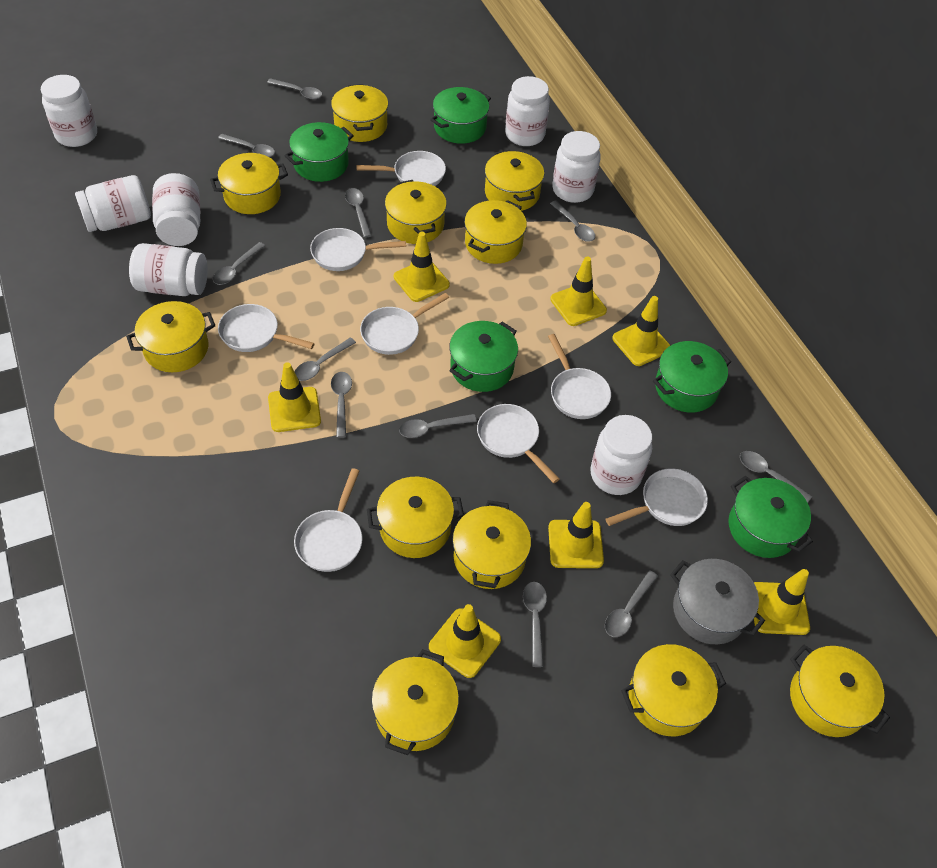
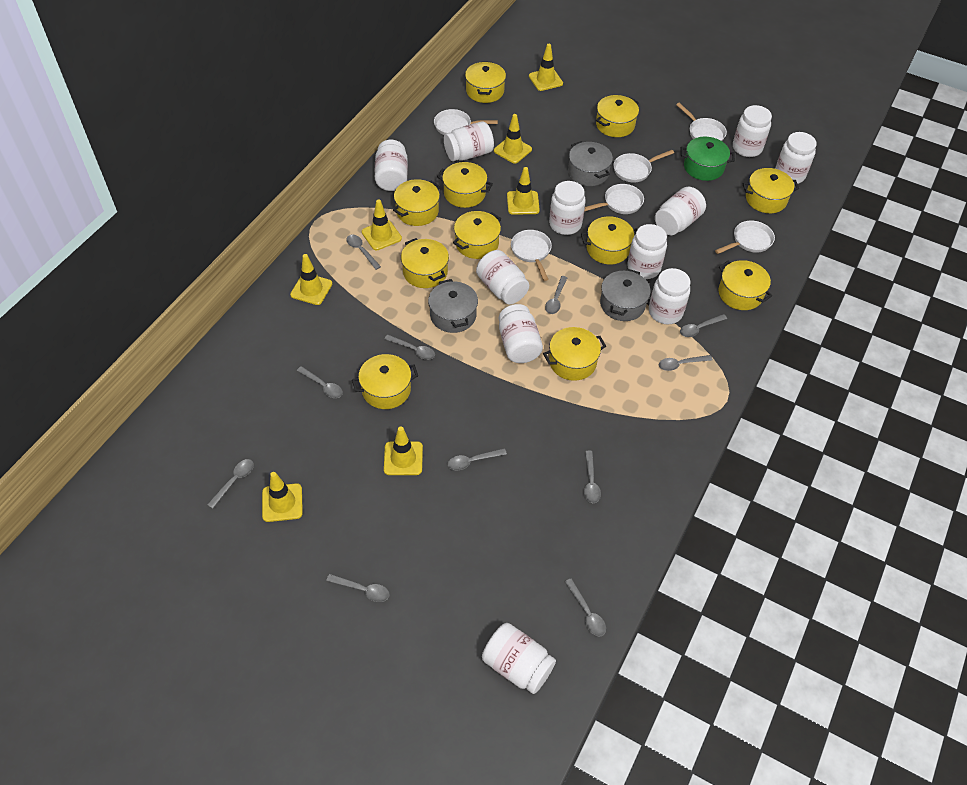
green pot: 5 -> 1
grey pot: 1 -> 3
white jar: 7 -> 11
white pan: 8 -> 6

